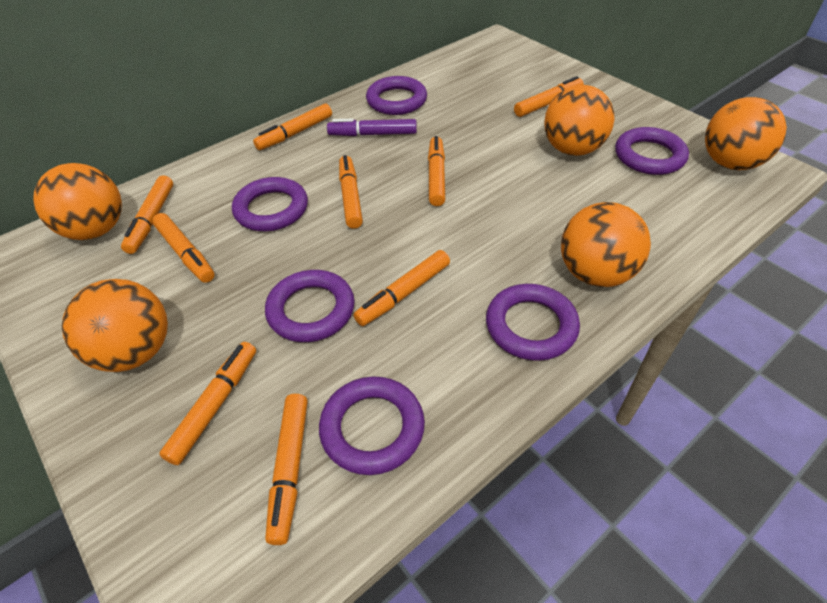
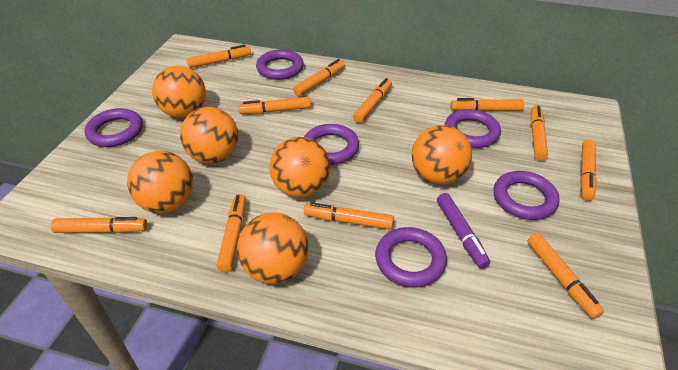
orange ball: 5 -> 6
orange marker: 9 -> 11

